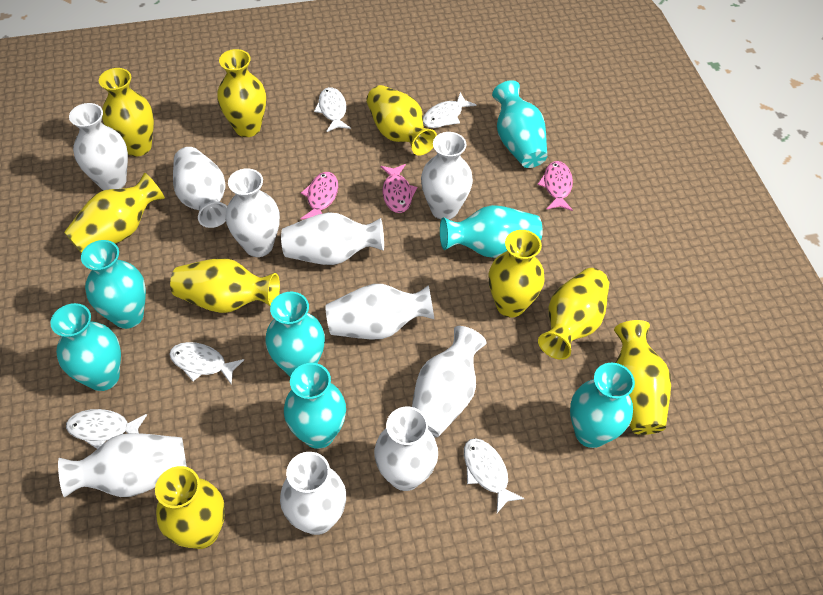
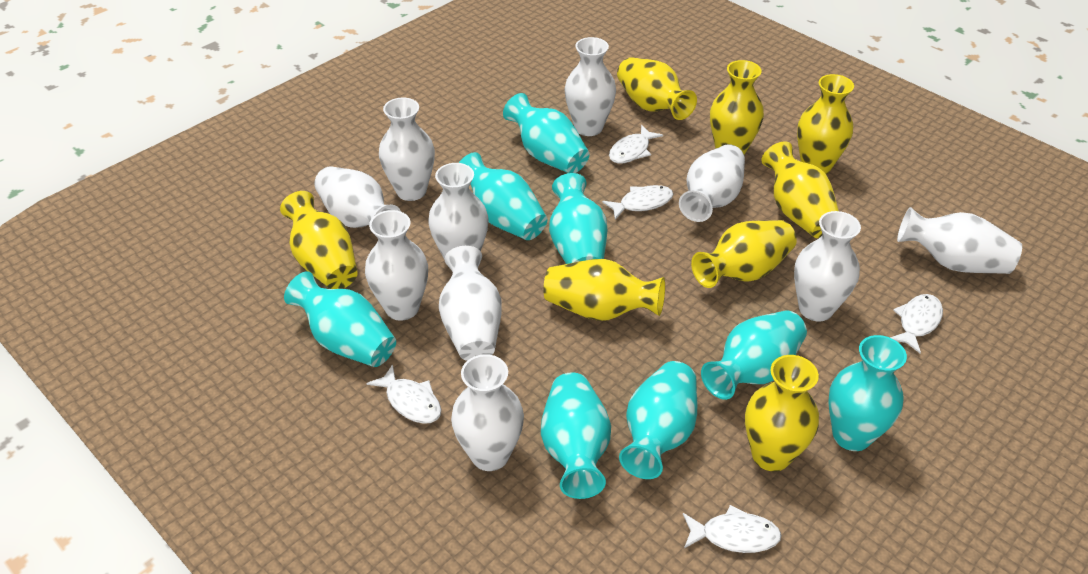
pink fish: 3 -> 0
turquoise vase: 7 -> 8
yellow vase: 9 -> 8

